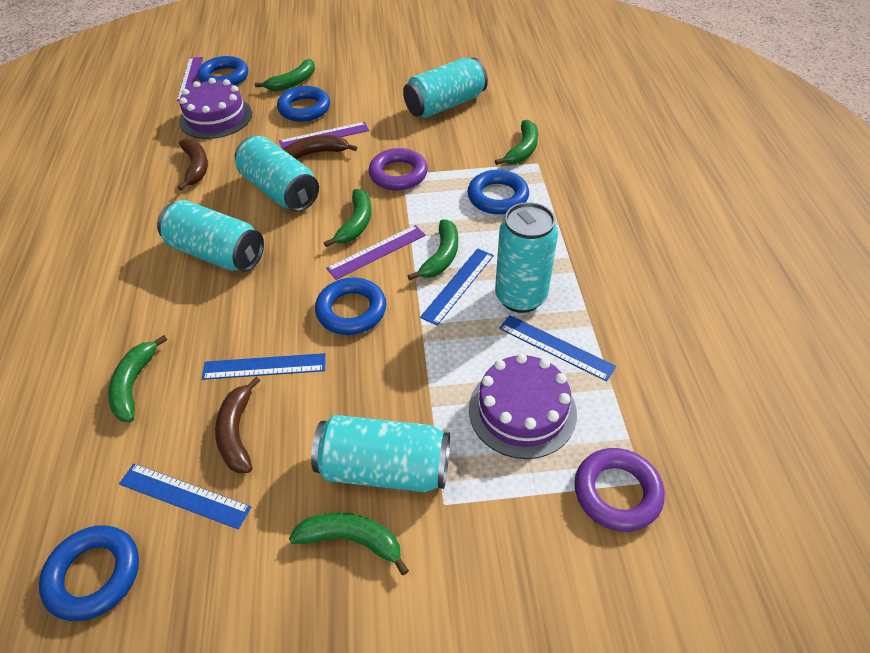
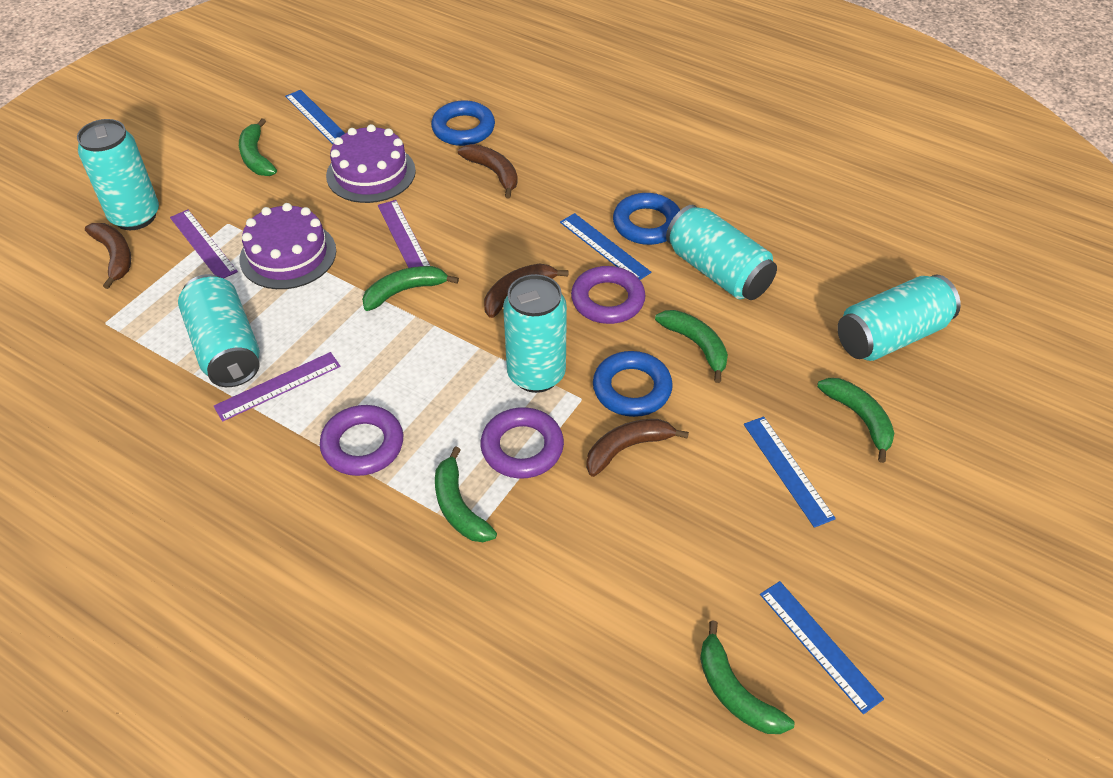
blue ring: 5 -> 3
brown banana: 3 -> 4
purple ring: 2 -> 3

